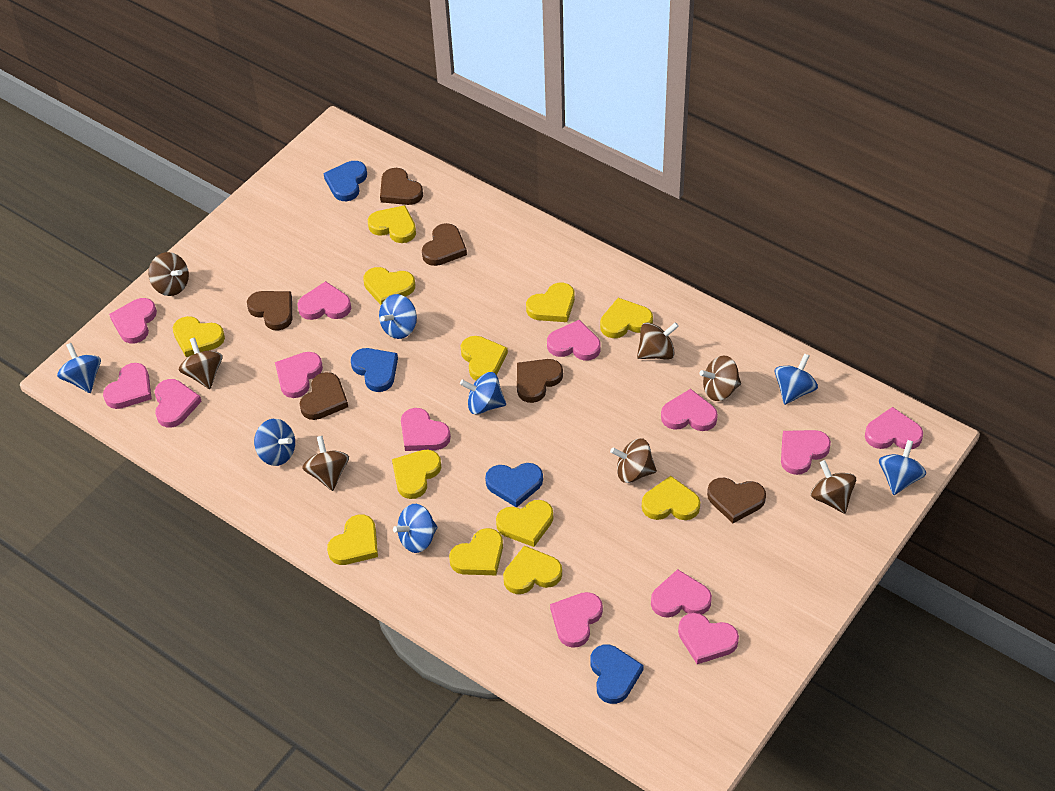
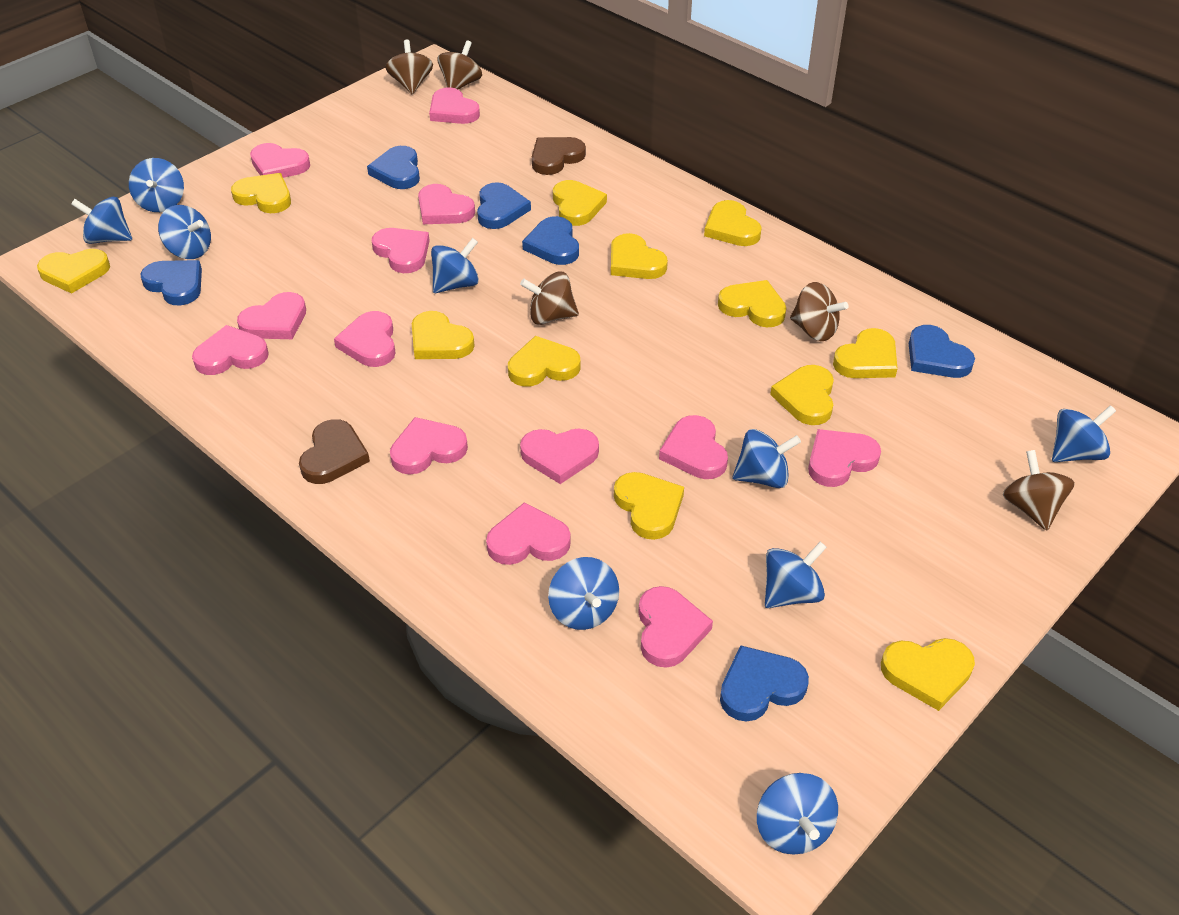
blue heart: 4 -> 6
blue spinning top: 7 -> 9
brown heart: 6 -> 2
brown spinning top: 7 -> 5

